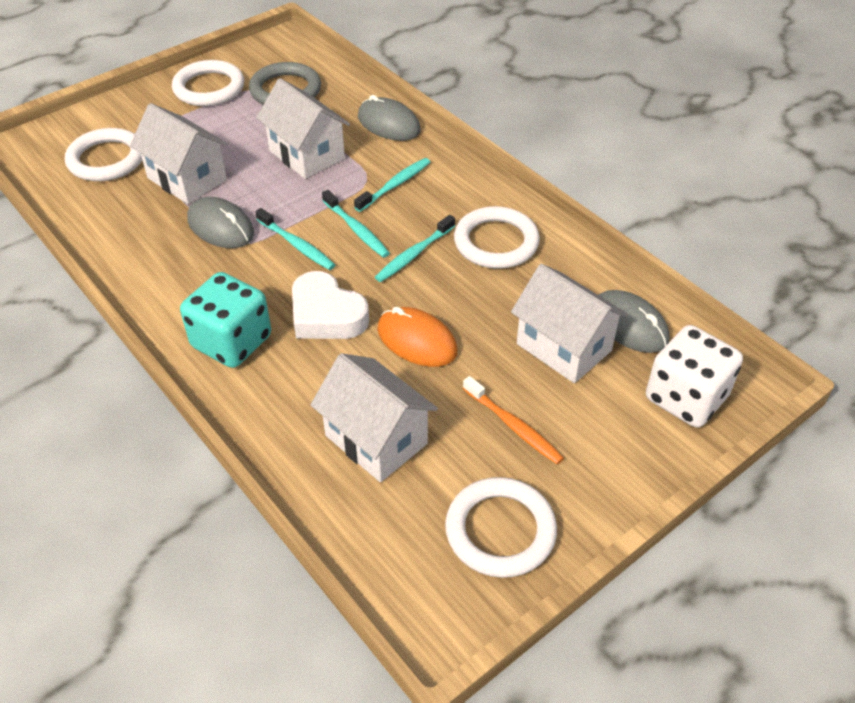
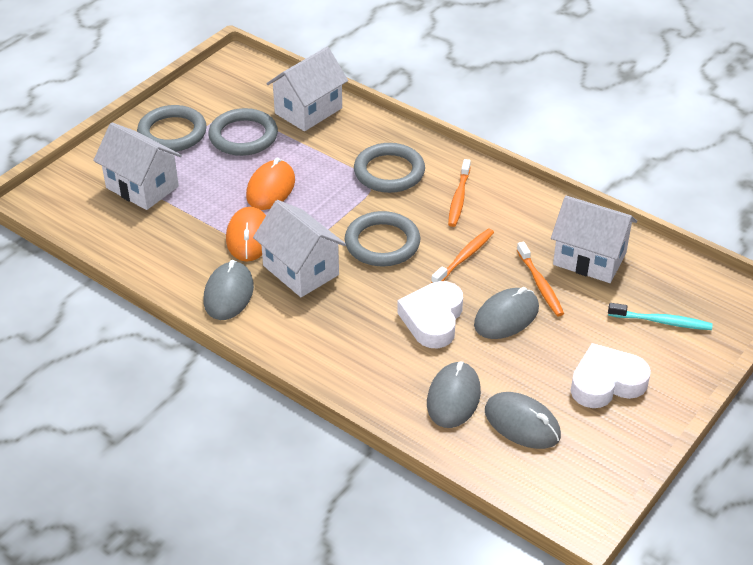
grey mouse: 3 -> 4
grey ring: 1 -> 4
orange mouse: 1 -> 2
orange toothbrush: 1 -> 3
turquoise dice: 1 -> 0
turquoise toothbrush: 4 -> 1
white dice: 1 -> 0
white heart: 1 -> 2
white ring: 4 -> 0

